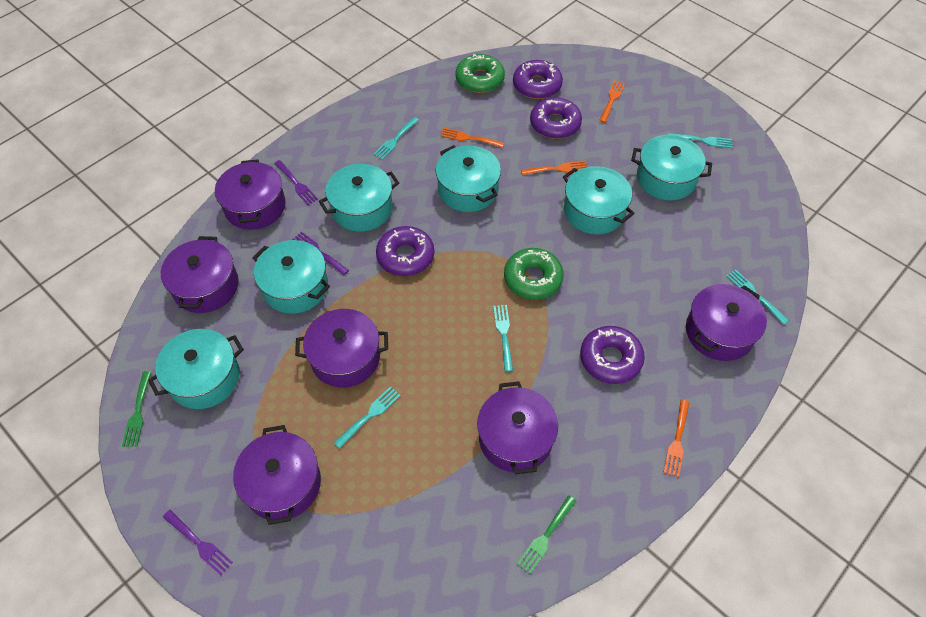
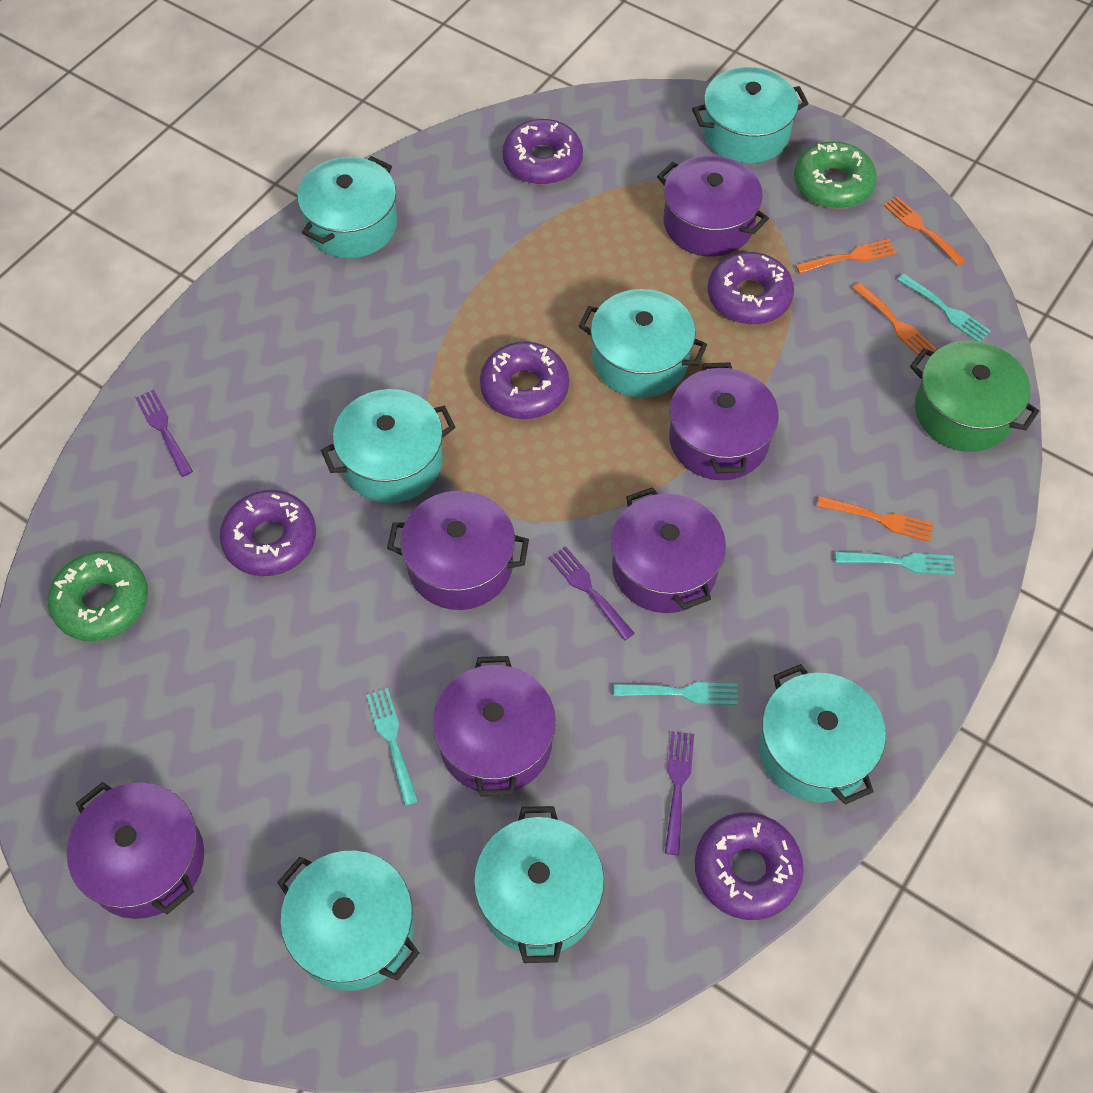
green fork: 2 -> 0
green pot: 0 -> 1
purple donut: 4 -> 5
turquoise fork: 5 -> 4
turquoise pot: 6 -> 7

